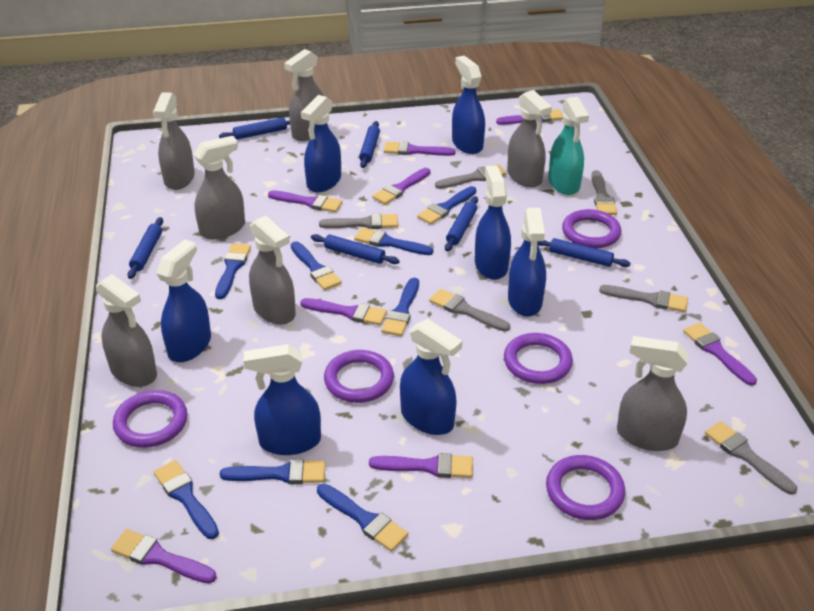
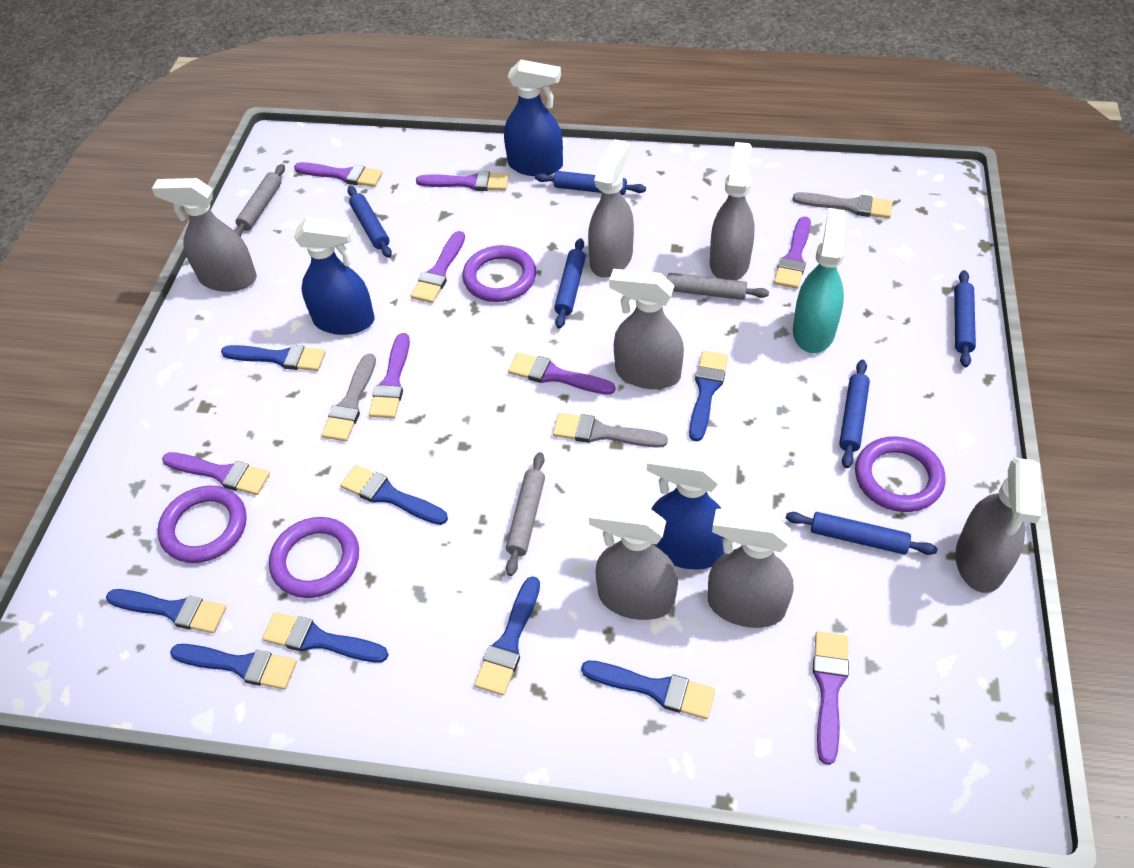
blue spray bottle: 7 -> 3
grey brush: 6 -> 3
grey rolling pin: 0 -> 3
purple ring: 5 -> 4

